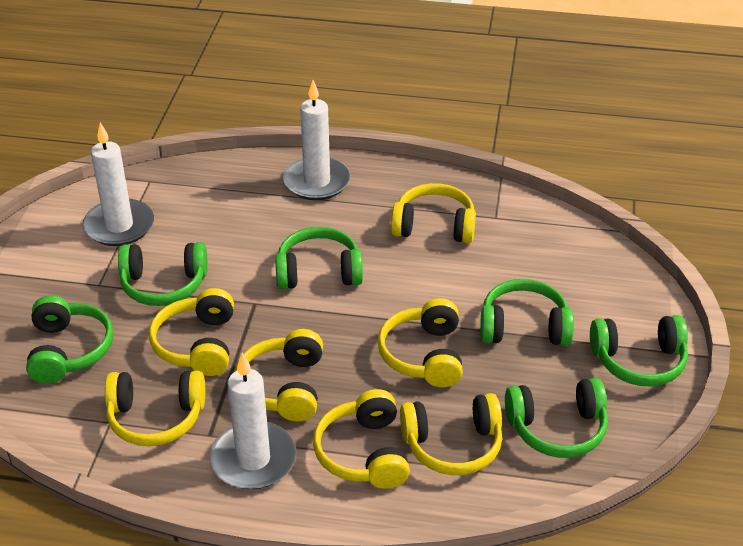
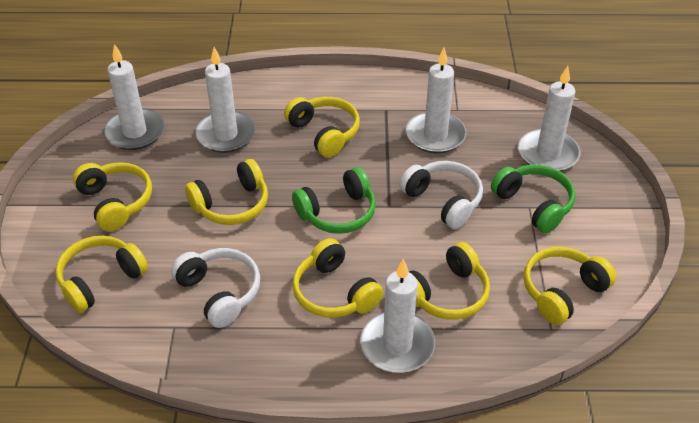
green headphones: 6 -> 2
white candle: 3 -> 5
white headphones: 0 -> 2

